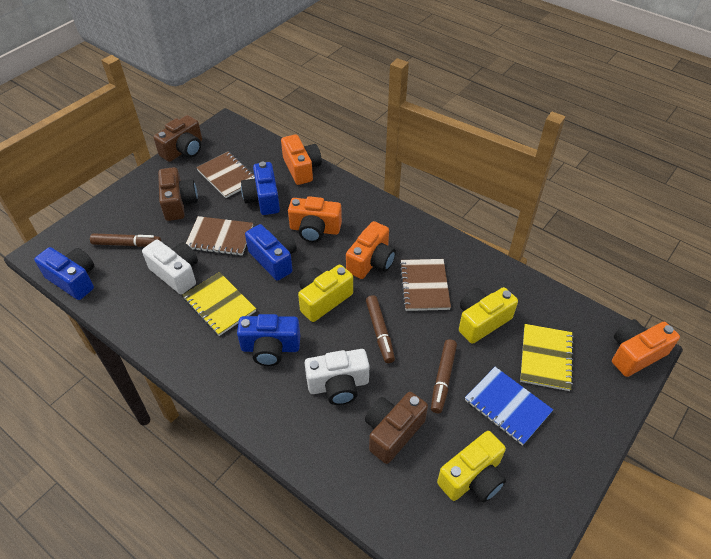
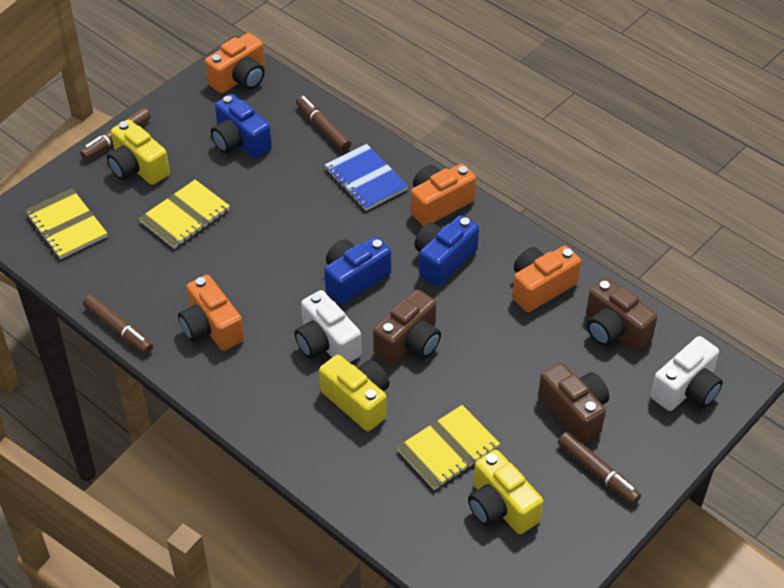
blue camera: 4 -> 3
brown marker: 3 -> 4
brown notebook: 3 -> 0
yellow notebook: 2 -> 3

